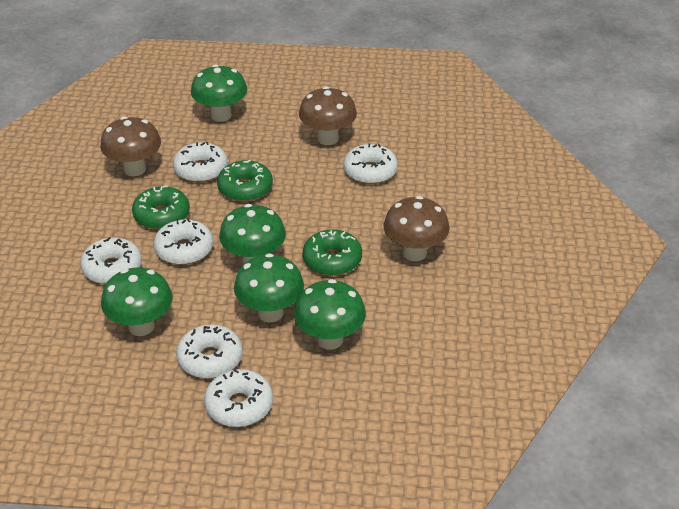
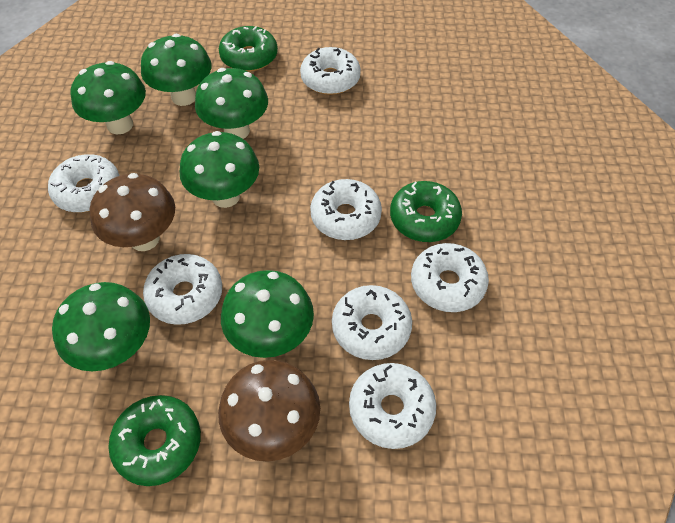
brown mushroom: 3 -> 2
green mushroom: 5 -> 6
white donut: 6 -> 7

